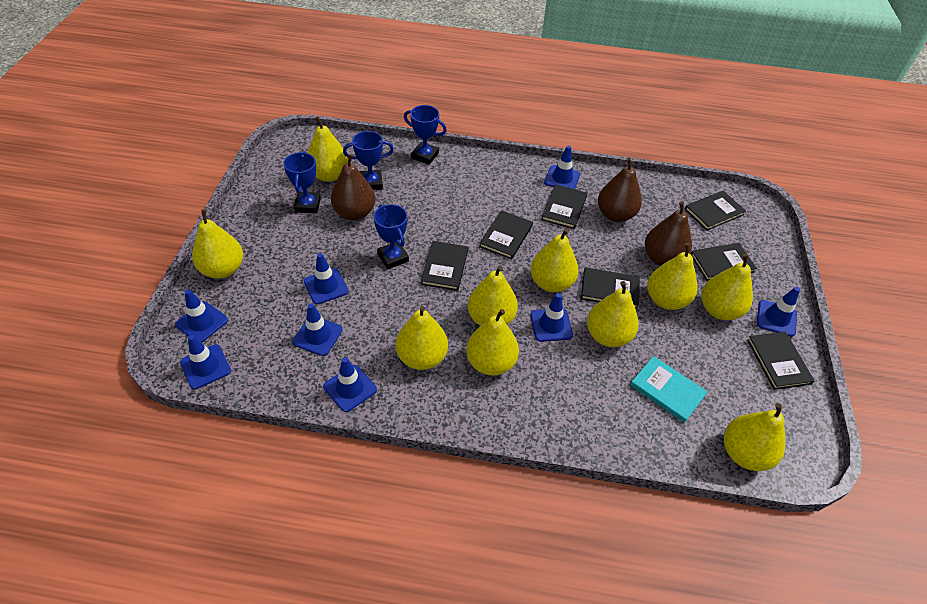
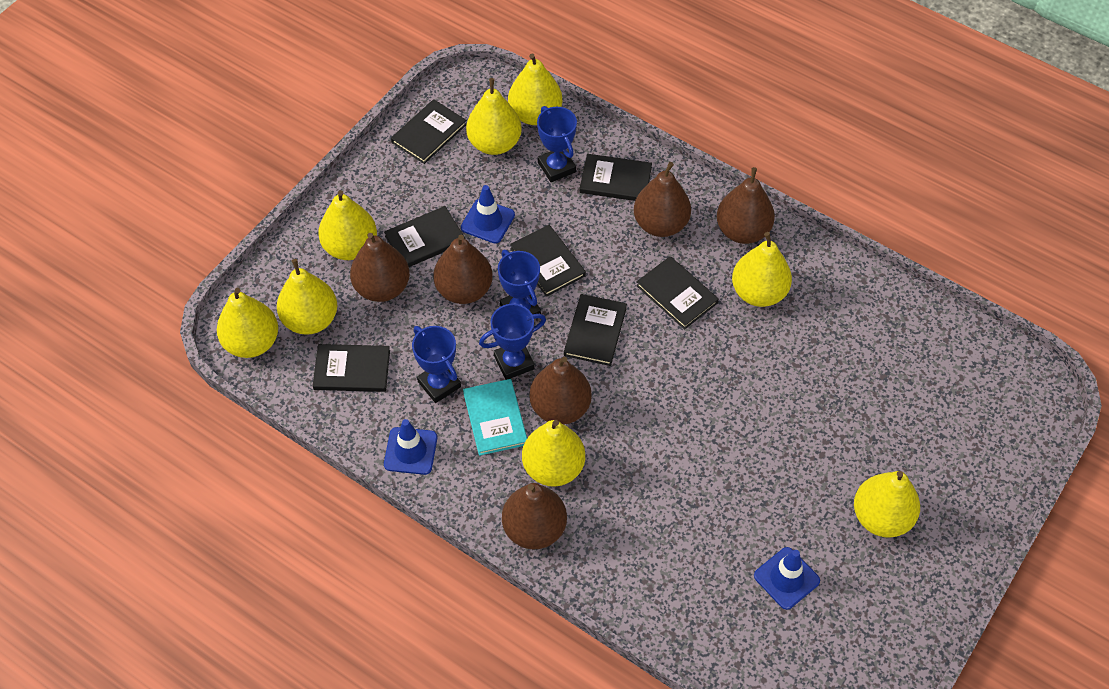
blue traffic cone: 8 -> 3
brown pear: 3 -> 6
yellow pear: 10 -> 8

